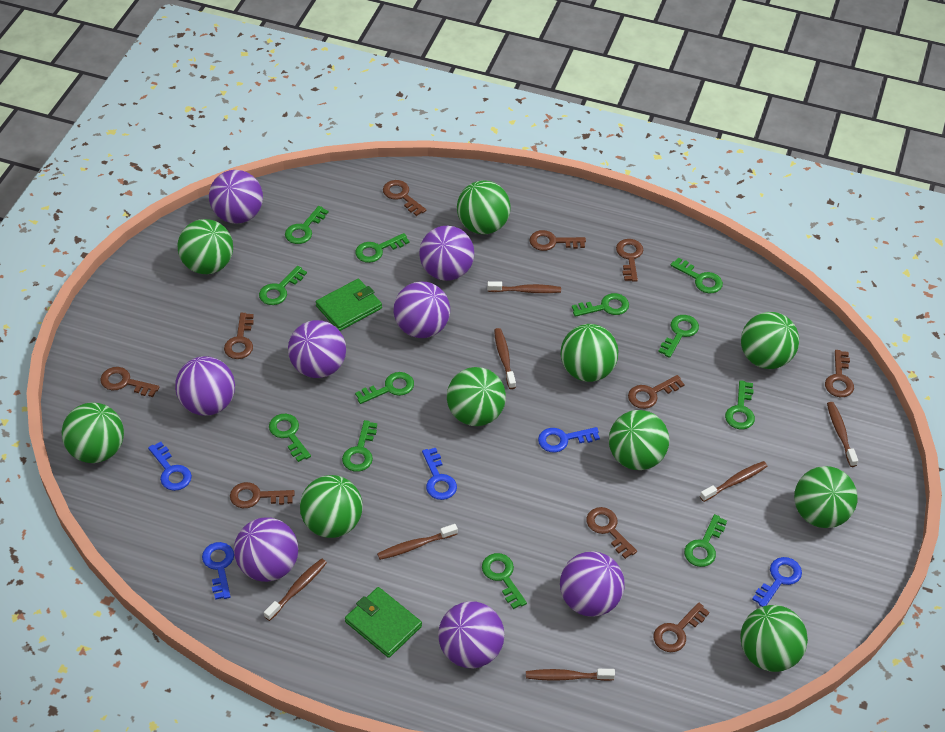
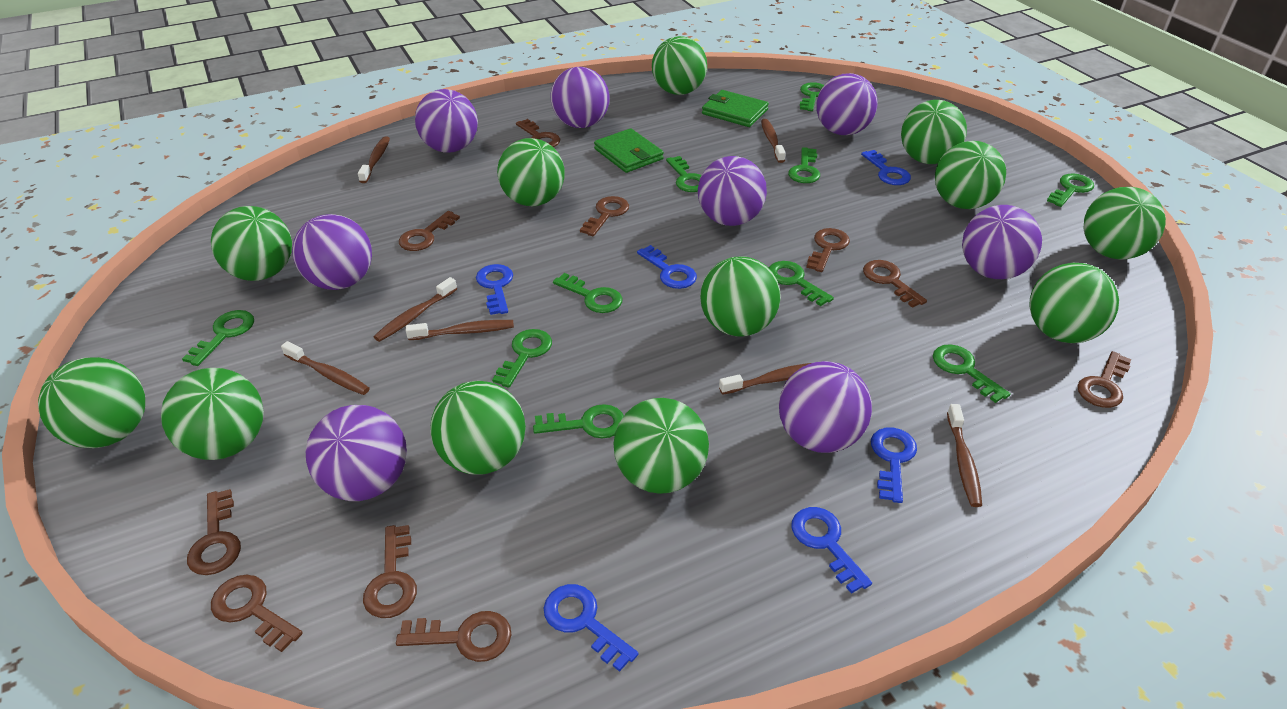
blue key: 5 -> 6
green ball: 10 -> 12
green key: 12 -> 10

